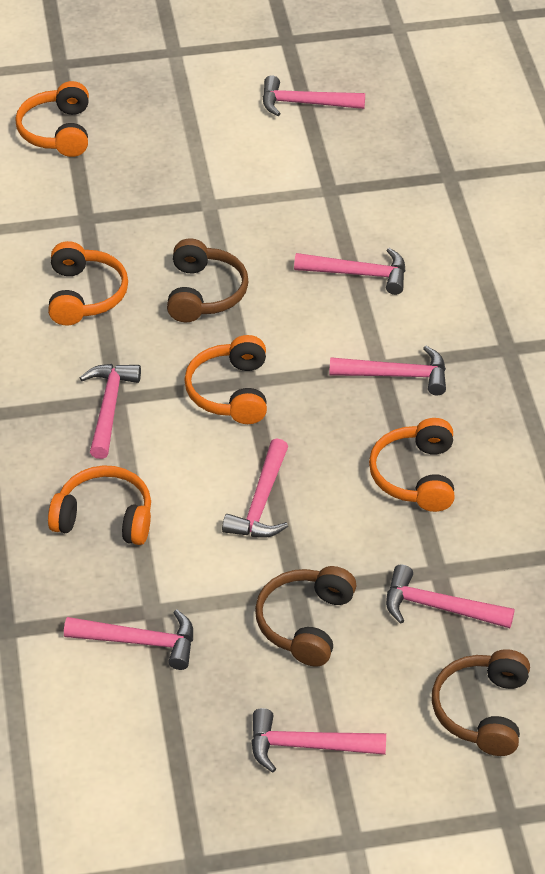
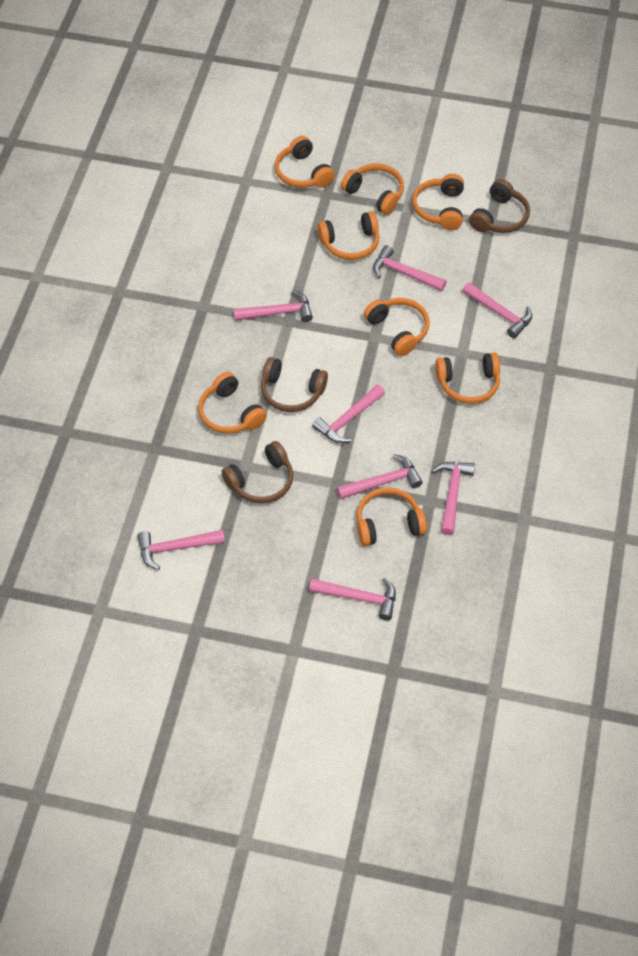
orange headphones: 5 -> 8

